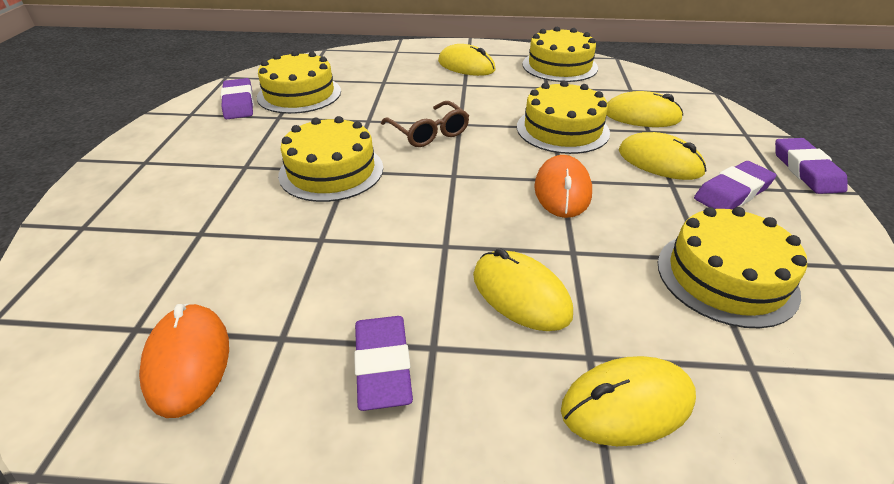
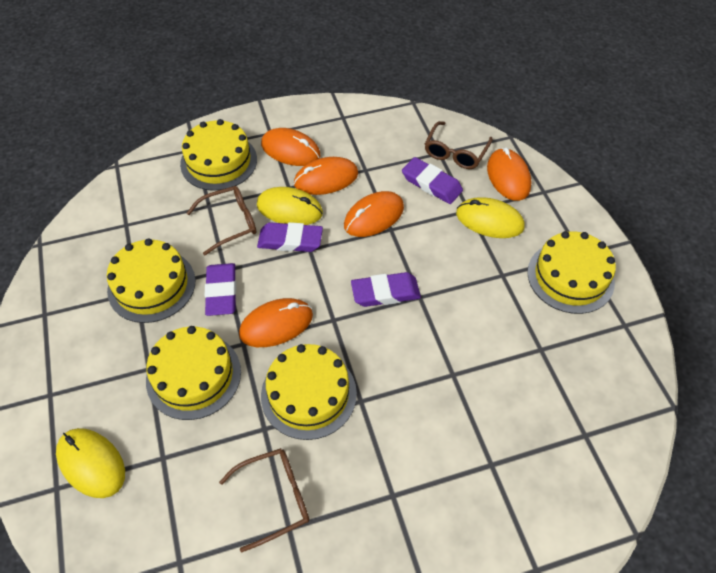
brown glasses: 1 -> 3
orange mouse: 2 -> 5
yellow mouse: 5 -> 3

